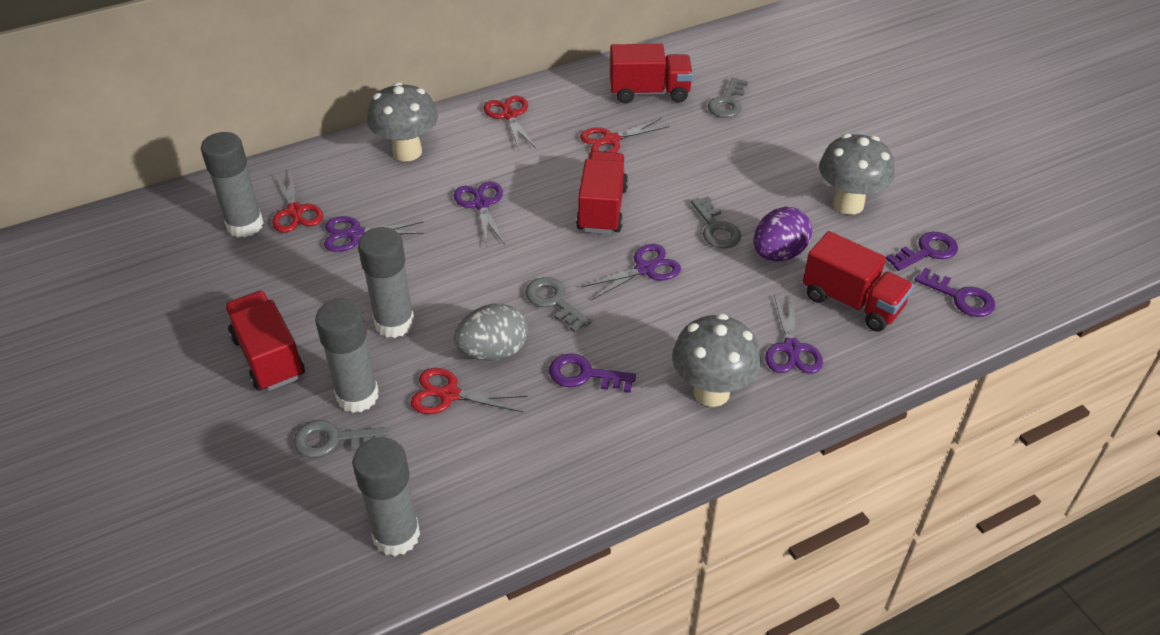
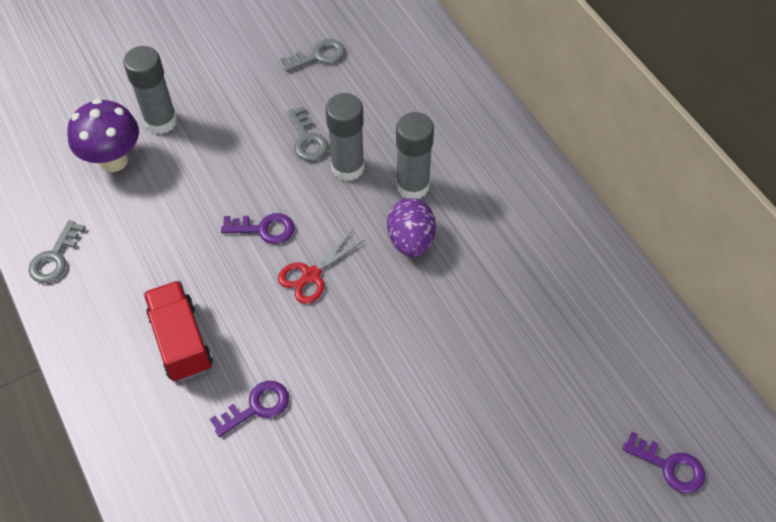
grey egg: 1 -> 0
grey glue stick: 4 -> 3
grey key: 4 -> 3
grey mushroom: 3 -> 0
purple mushroom: 0 -> 1
purple scissors: 4 -> 0
red scissors: 4 -> 1
red truck: 4 -> 1

